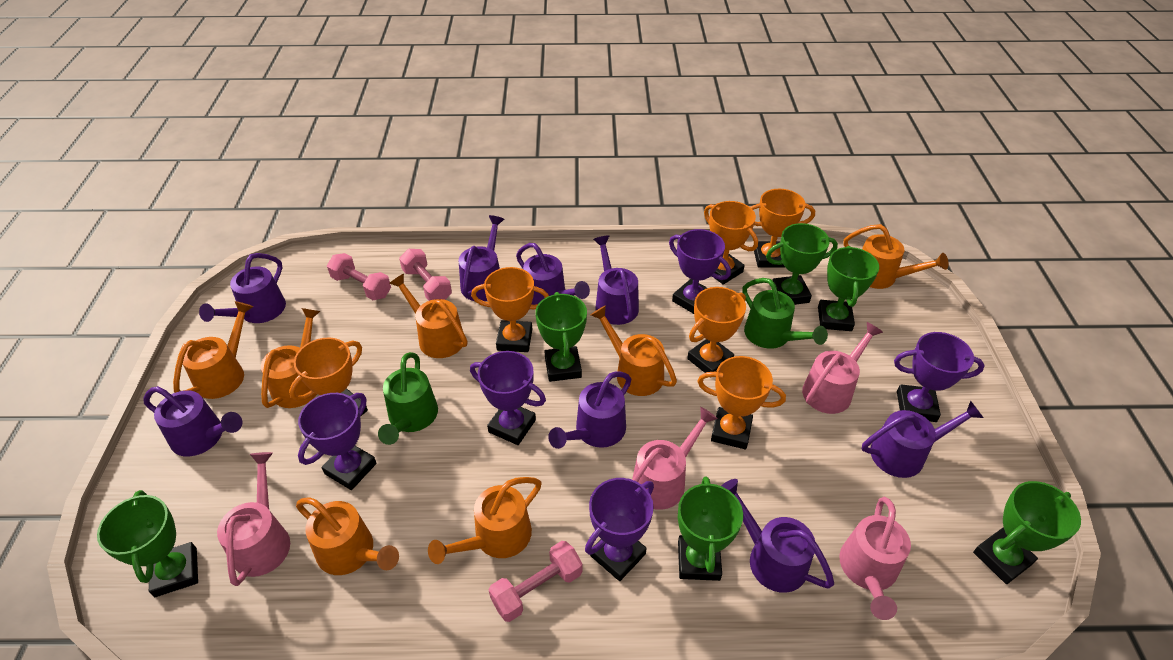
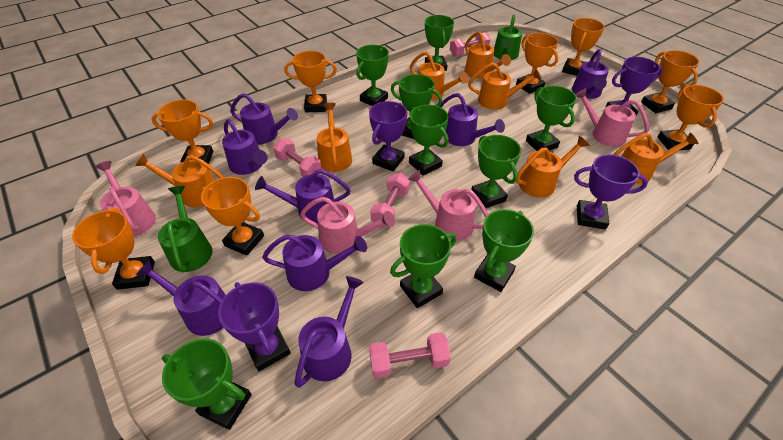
green trophy: 6 -> 9
orange trophy: 6 -> 8
pink dumbbell: 3 -> 4
purple trophy: 5 -> 4

